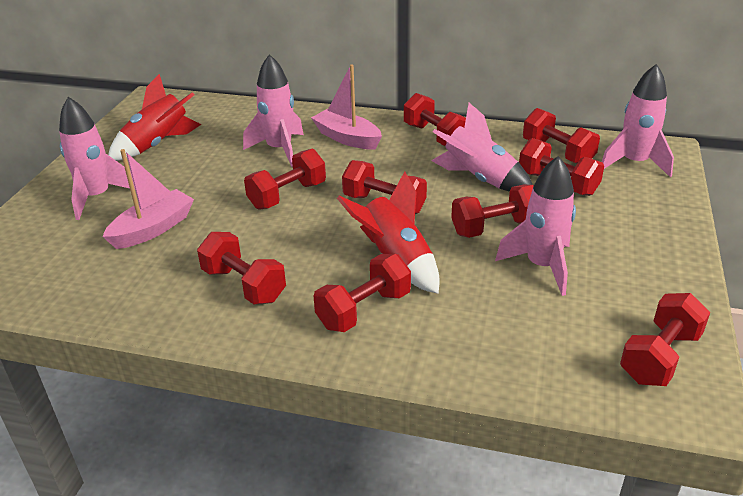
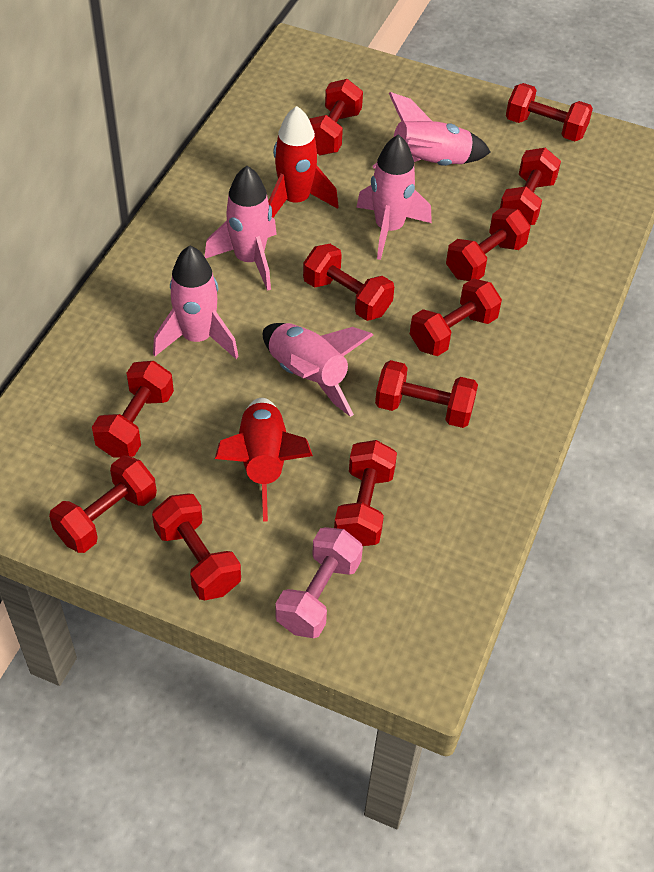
pink boat: 2 -> 0
pink dumbbell: 0 -> 1
red dumbbell: 9 -> 11

